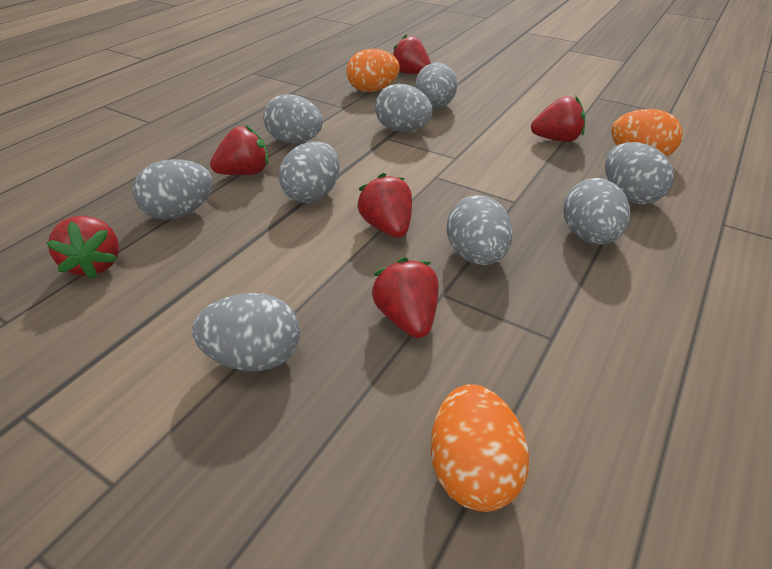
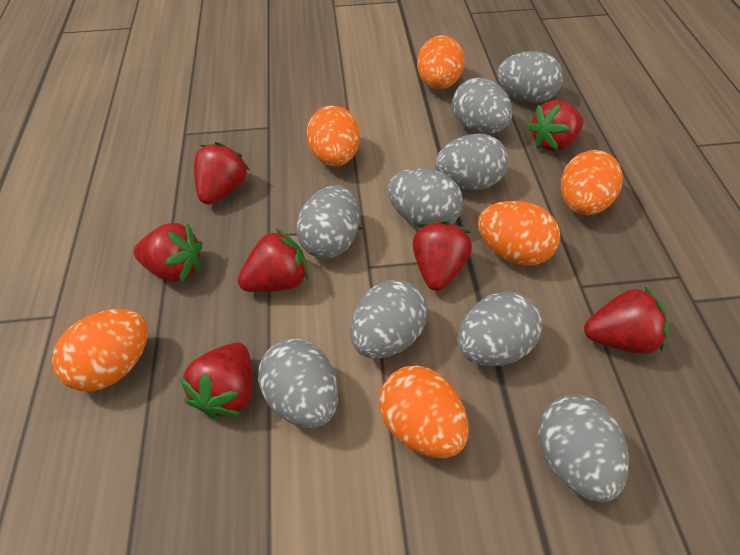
orange egg: 3 -> 6
red strawberry: 6 -> 7

